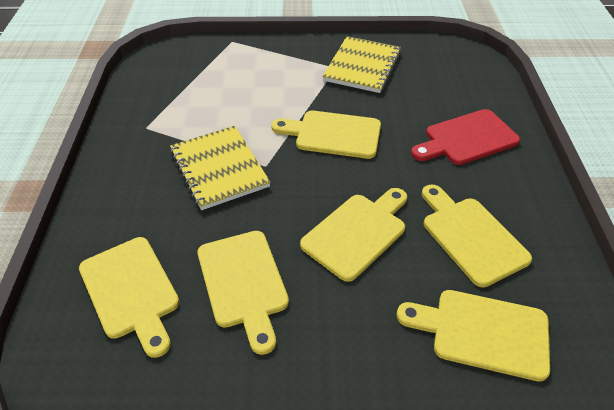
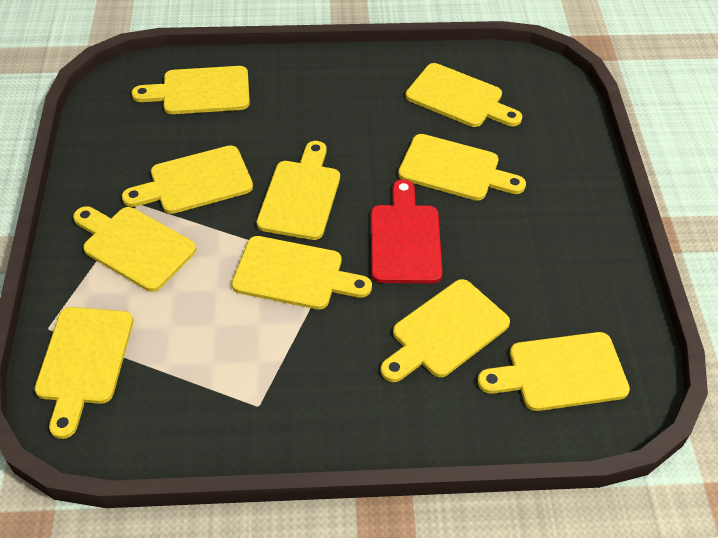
yellow cutting board: 6 -> 10
yellow notebook: 2 -> 0

